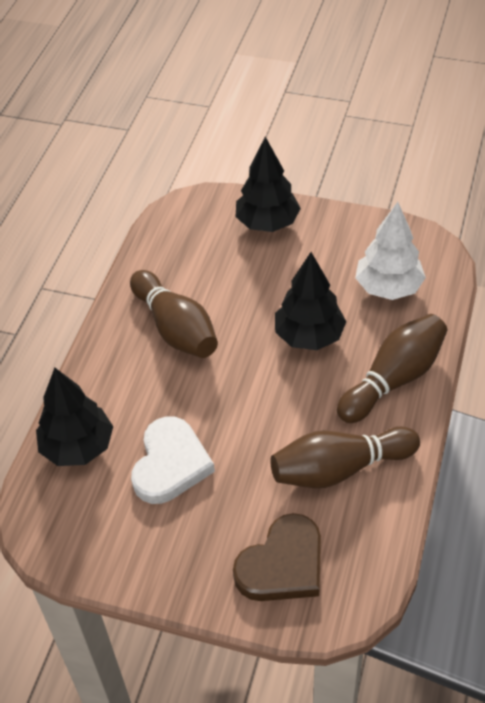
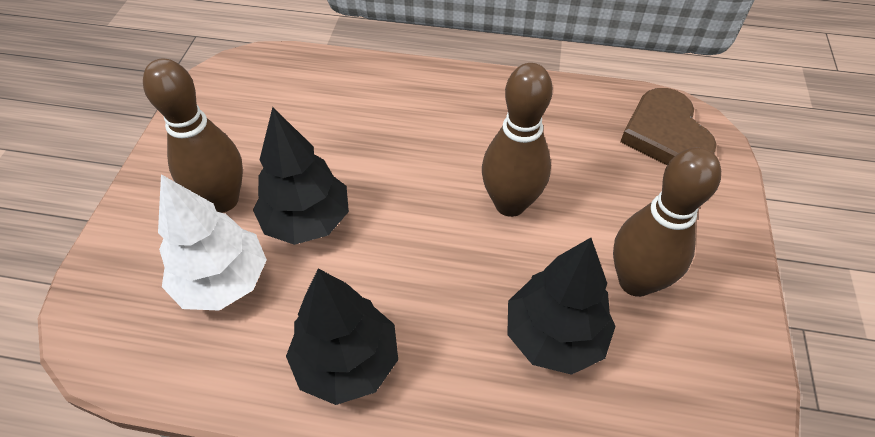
white heart: 1 -> 0

